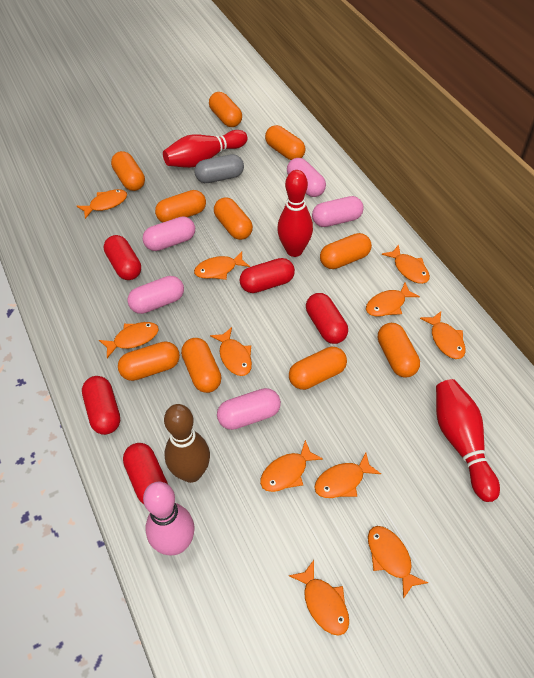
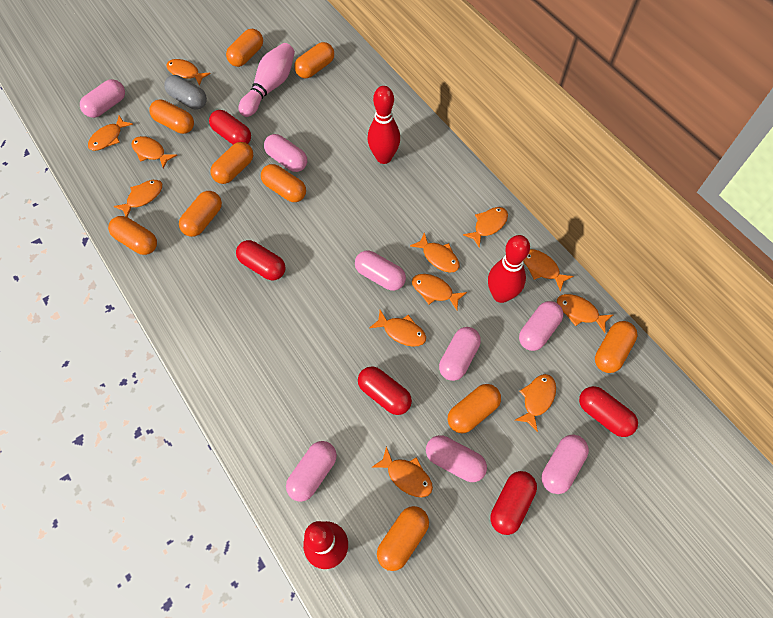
brown bowling pin: 1 -> 0
orange fish: 11 -> 12
pink capsule: 5 -> 8

